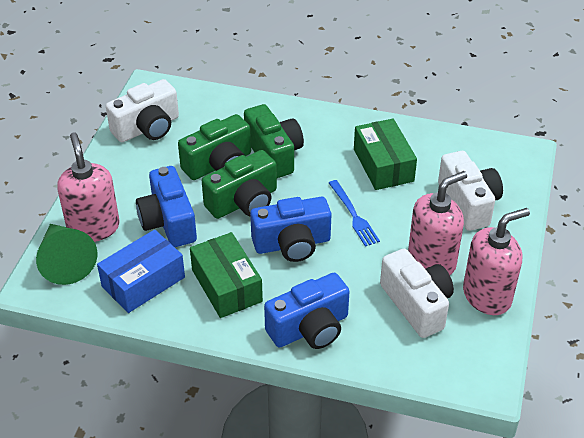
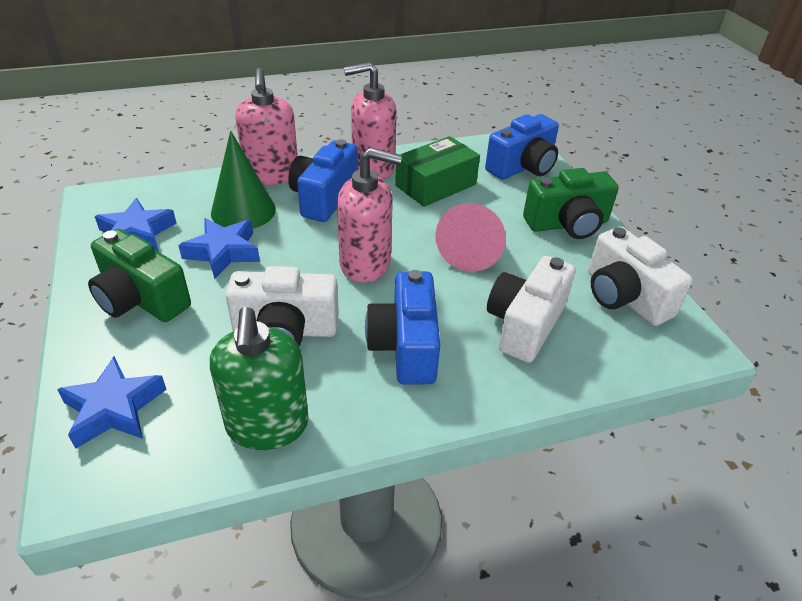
blue box: 1 -> 0
blue fork: 1 -> 0
blue star: 0 -> 3
green box: 2 -> 1
green camera: 3 -> 2
green soap dispenser: 0 -> 1
pink cone: 0 -> 1

